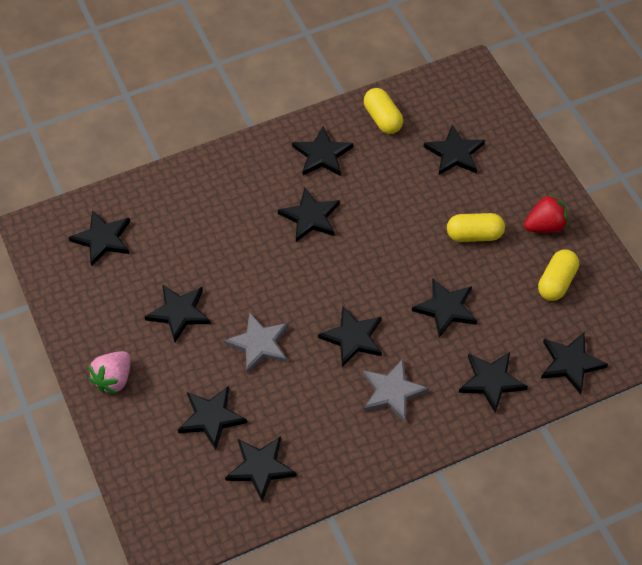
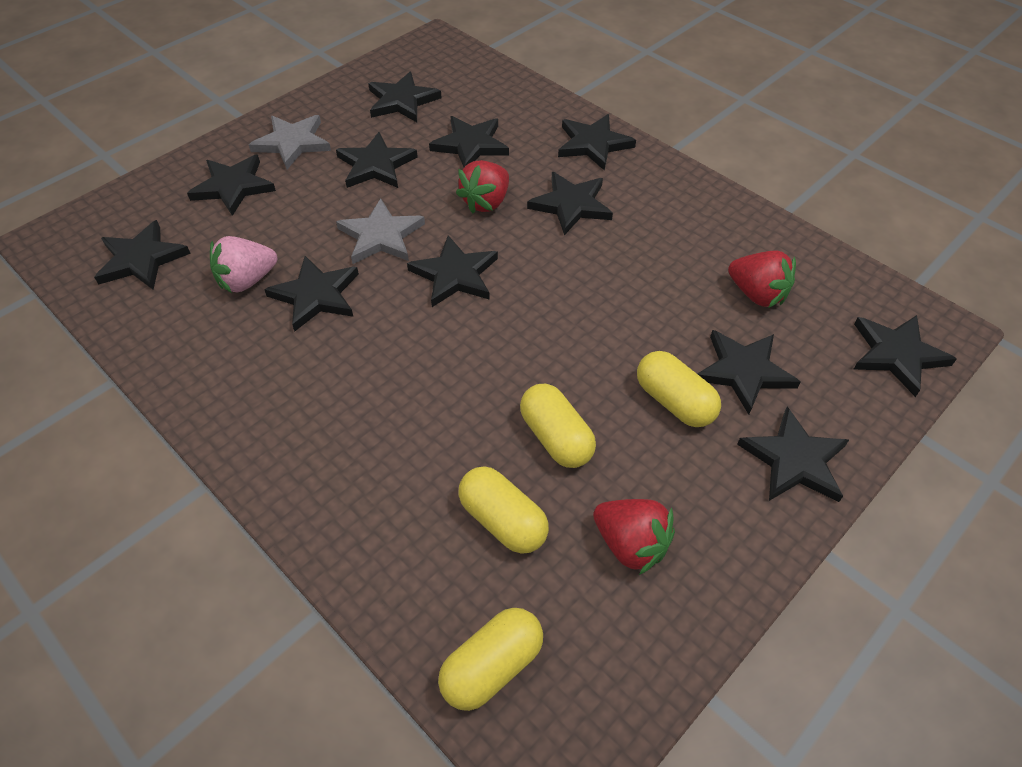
black star: 11 -> 12
red strawberry: 1 -> 3
yellow capsule: 3 -> 4

